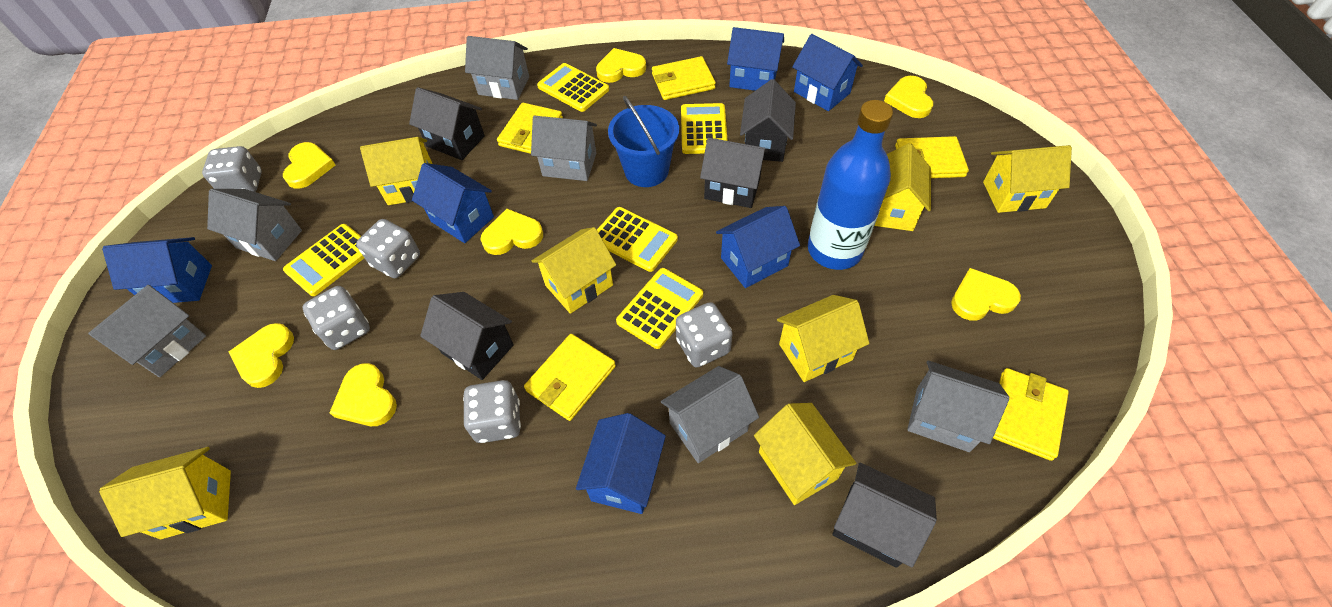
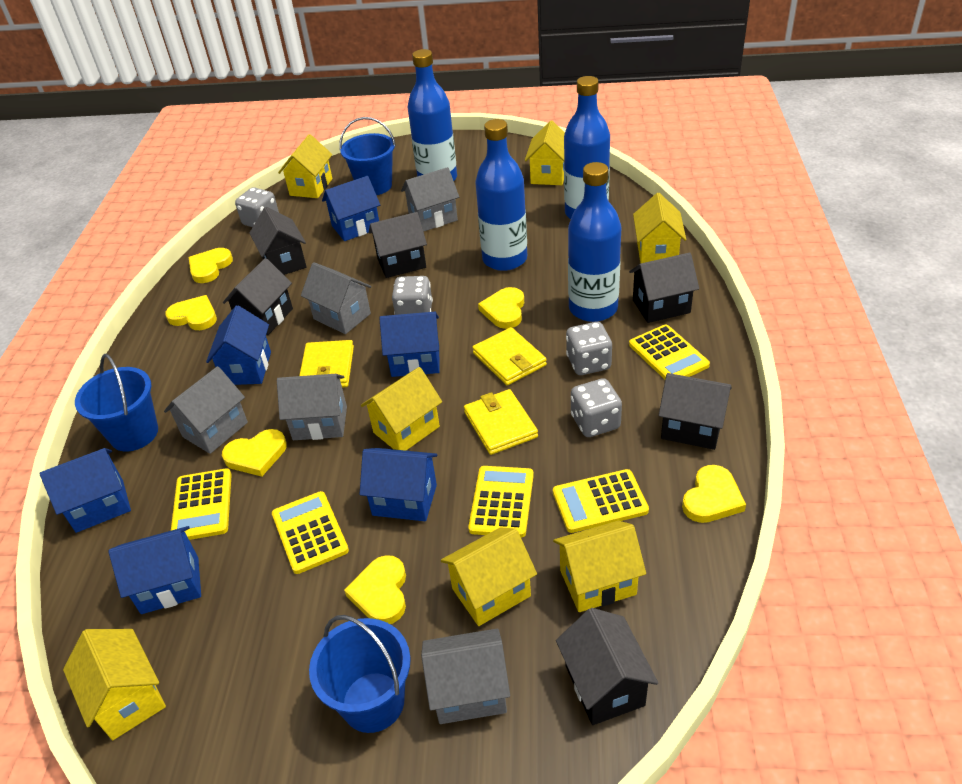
black house: 5 -> 6
blue bottle: 1 -> 4
blue bucket: 1 -> 3
grey dice: 5 -> 4
grey house: 6 -> 5
yellow heart: 7 -> 6
yellow wallet: 5 -> 3

